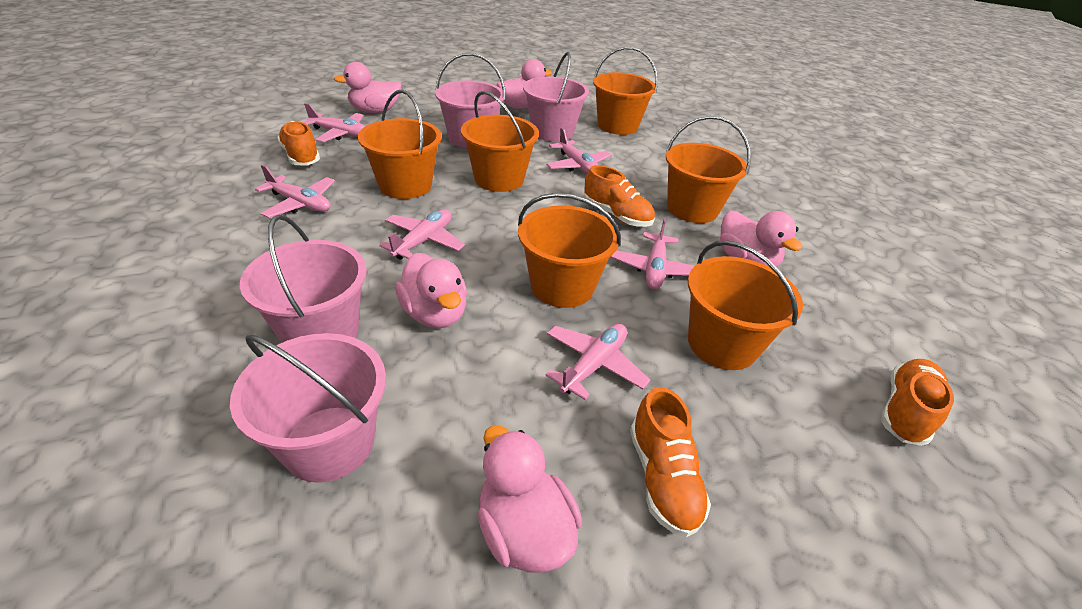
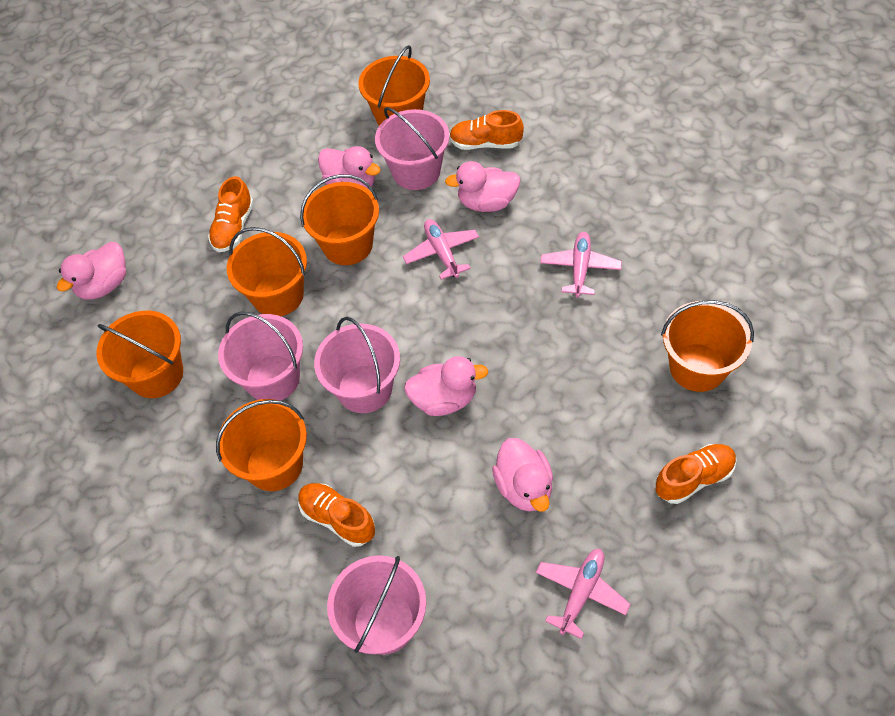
pink plane: 6 -> 3

